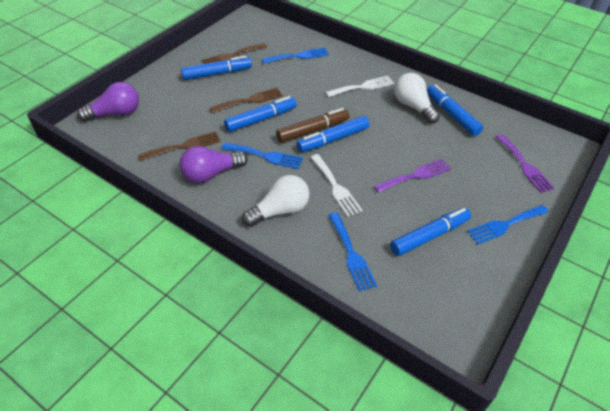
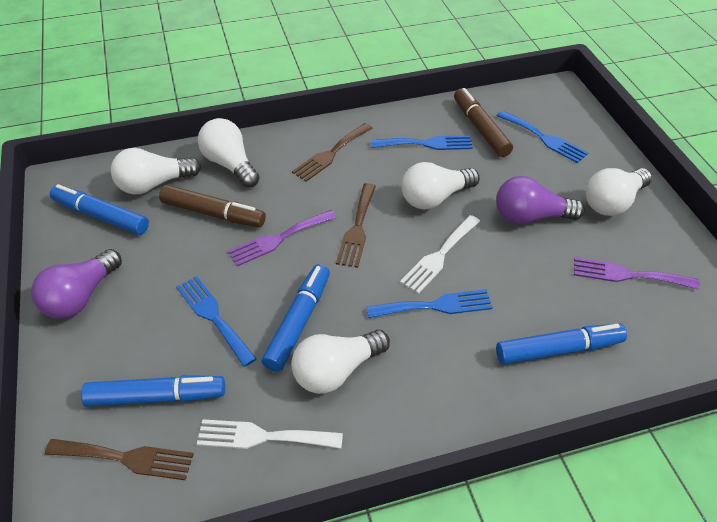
blue marker: 5 -> 4
brown marker: 1 -> 2
white light bulb: 2 -> 5

